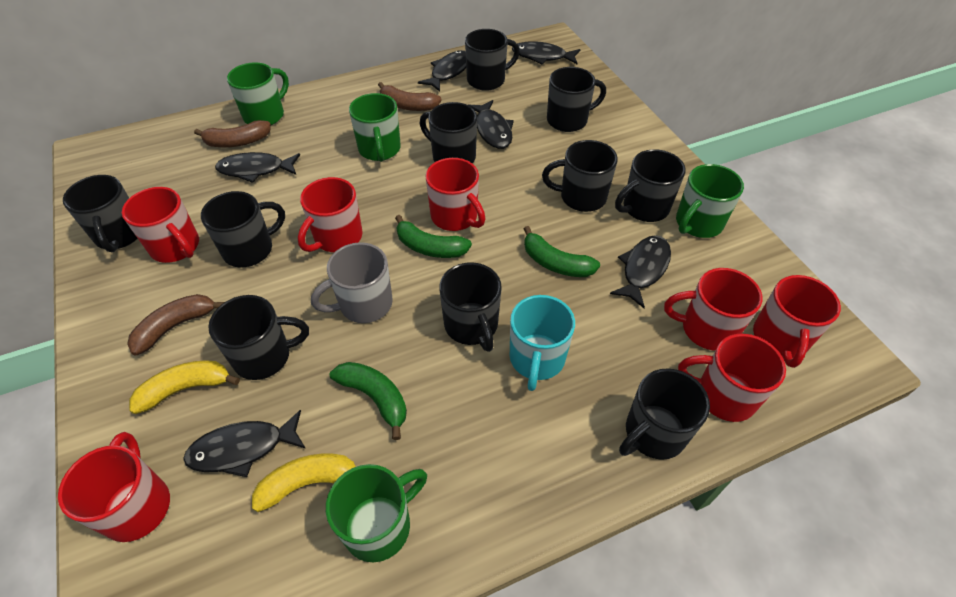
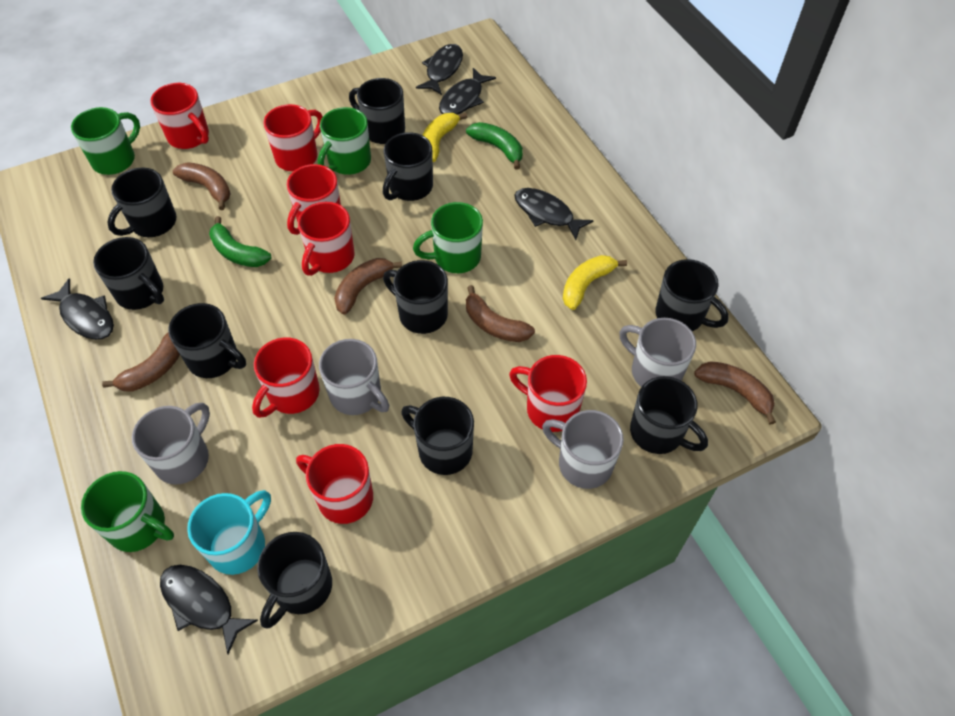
black fish: 6 -> 5
brown banana: 3 -> 5
green banana: 3 -> 2
grey mug: 1 -> 4

